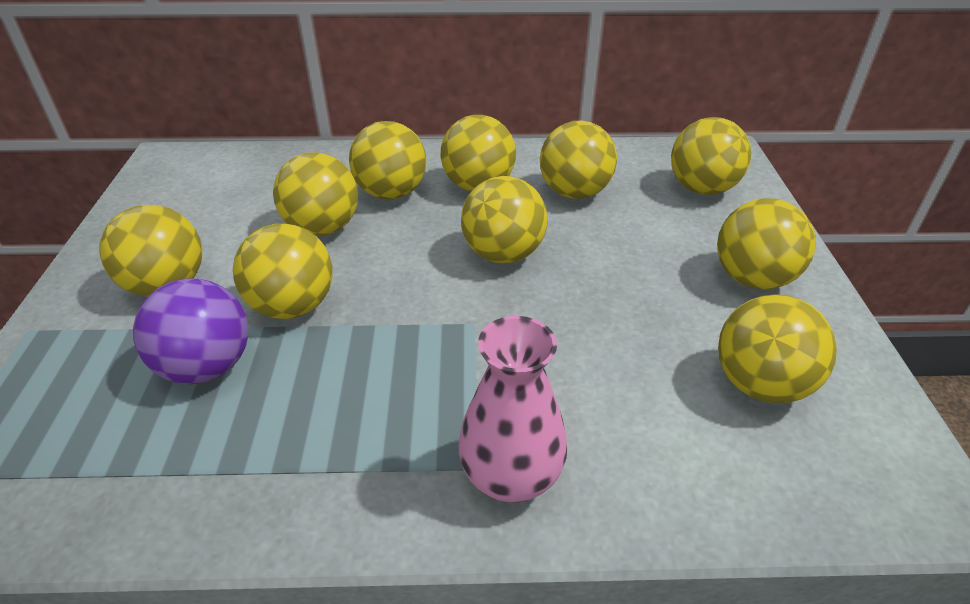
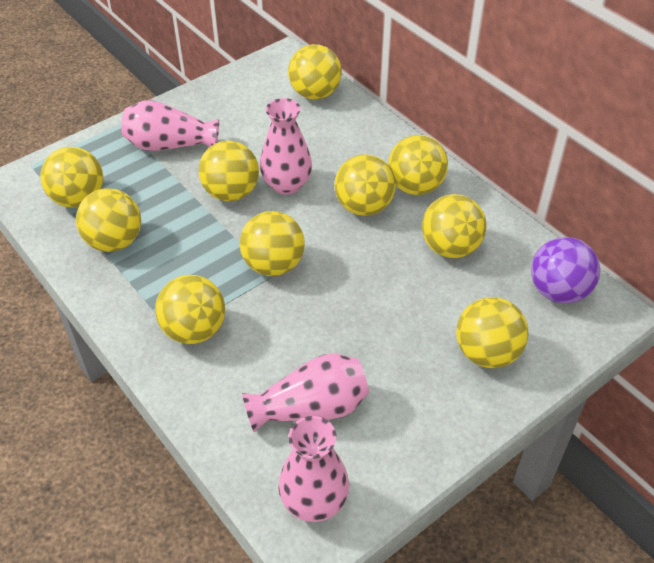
pink vase: 1 -> 4

